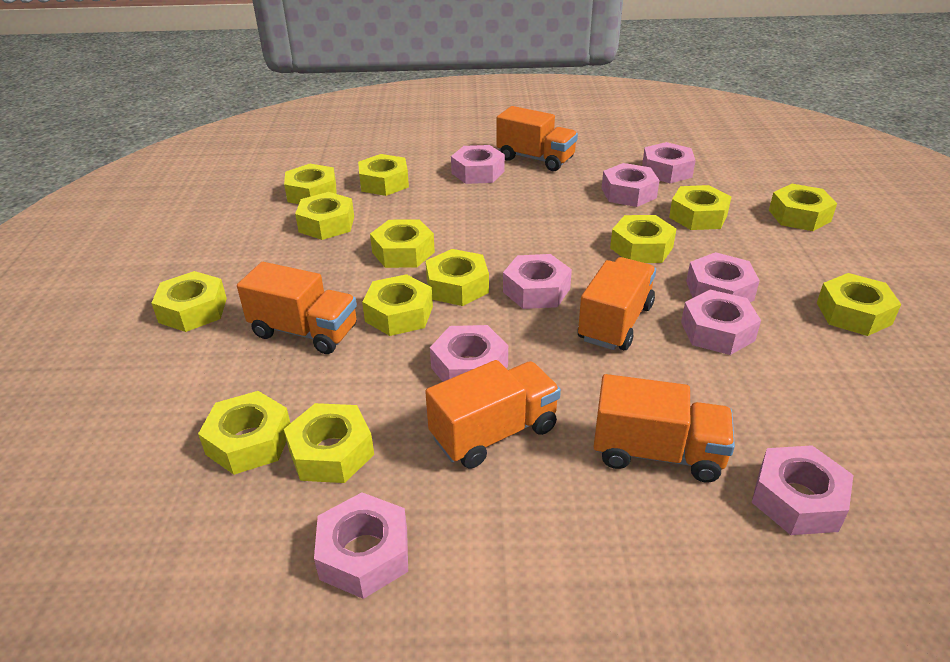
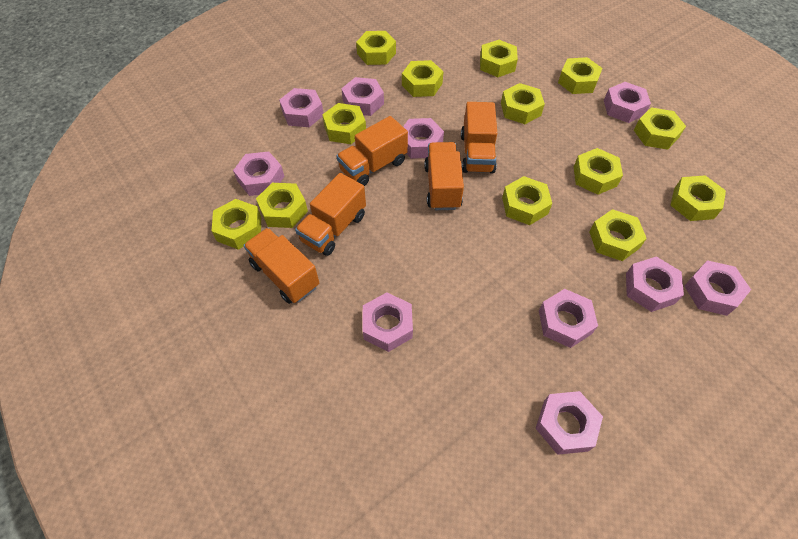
pink nut: 9 -> 10

